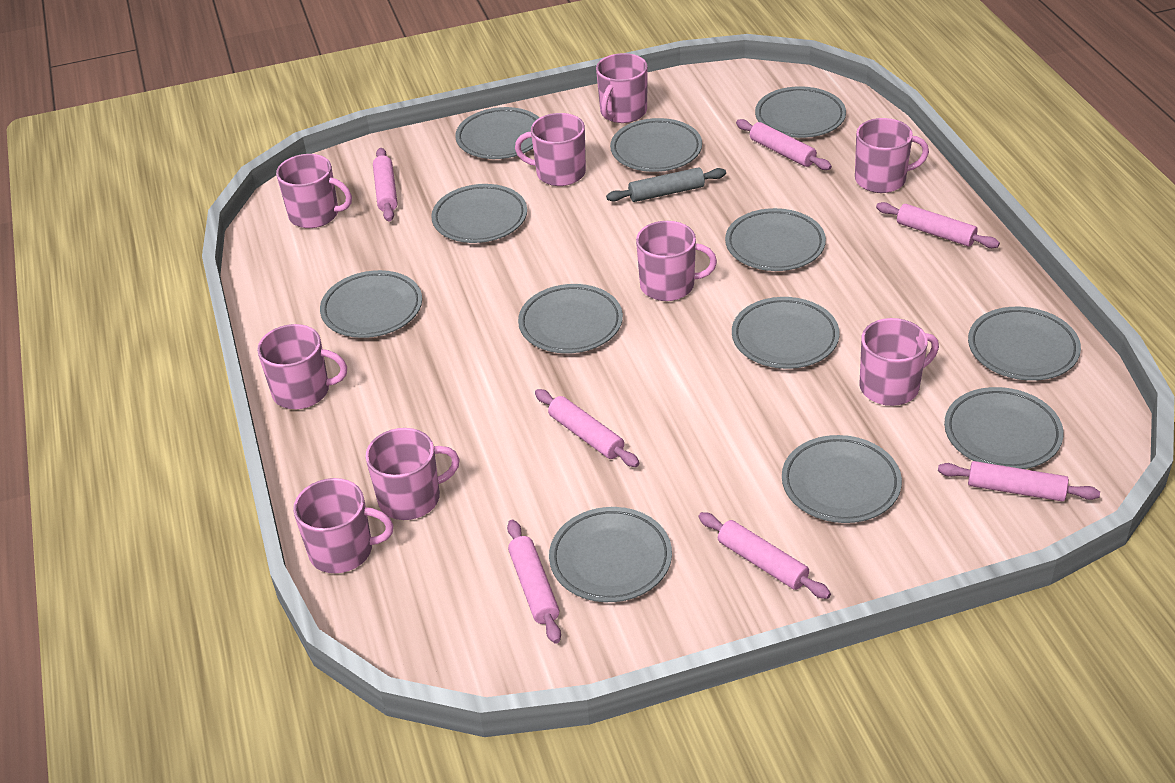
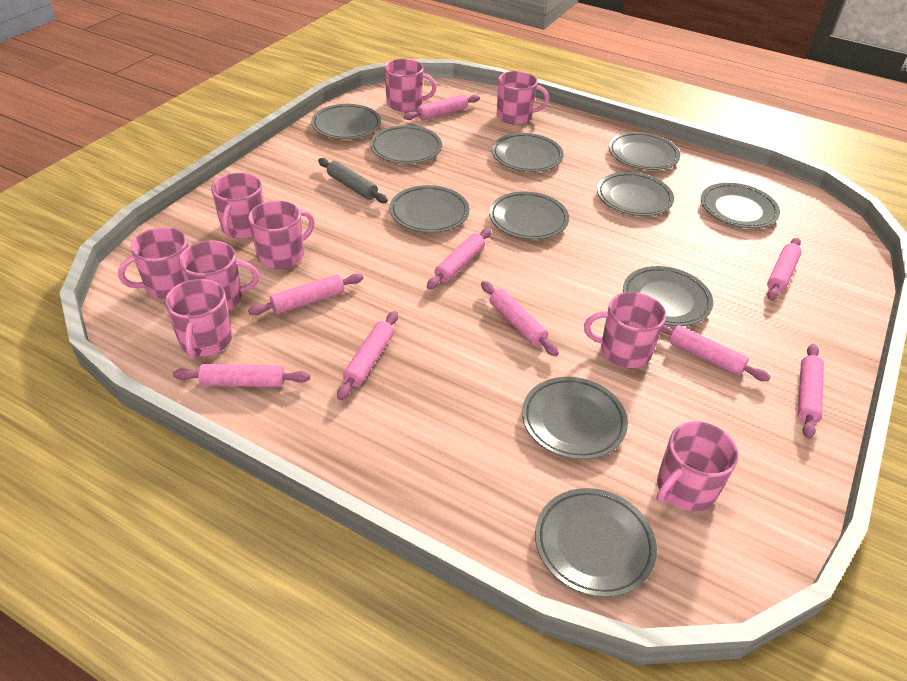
grey plate: 12 -> 11
pink rolling pin: 7 -> 9

